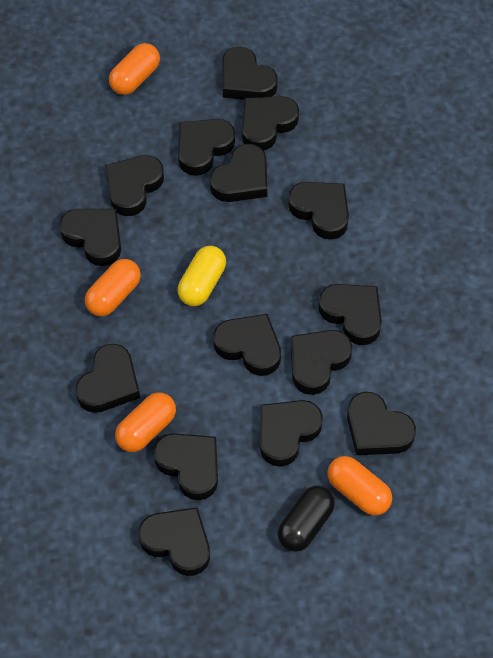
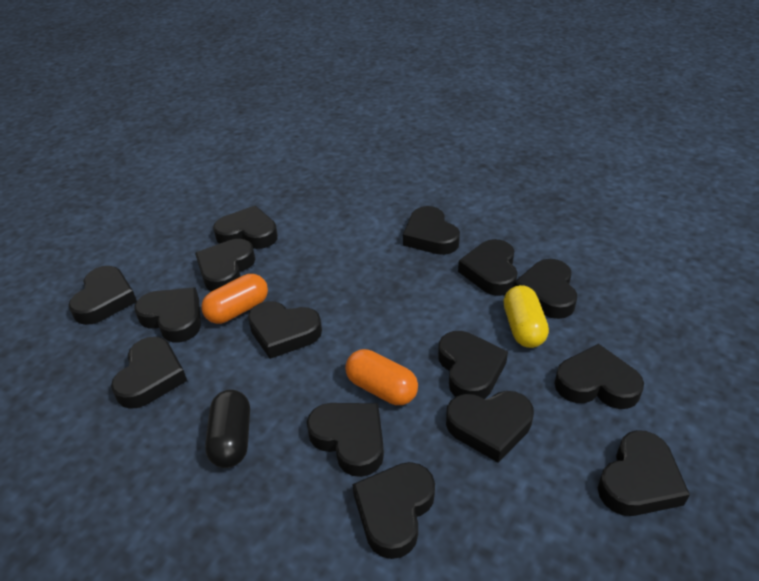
orange capsule: 4 -> 2

